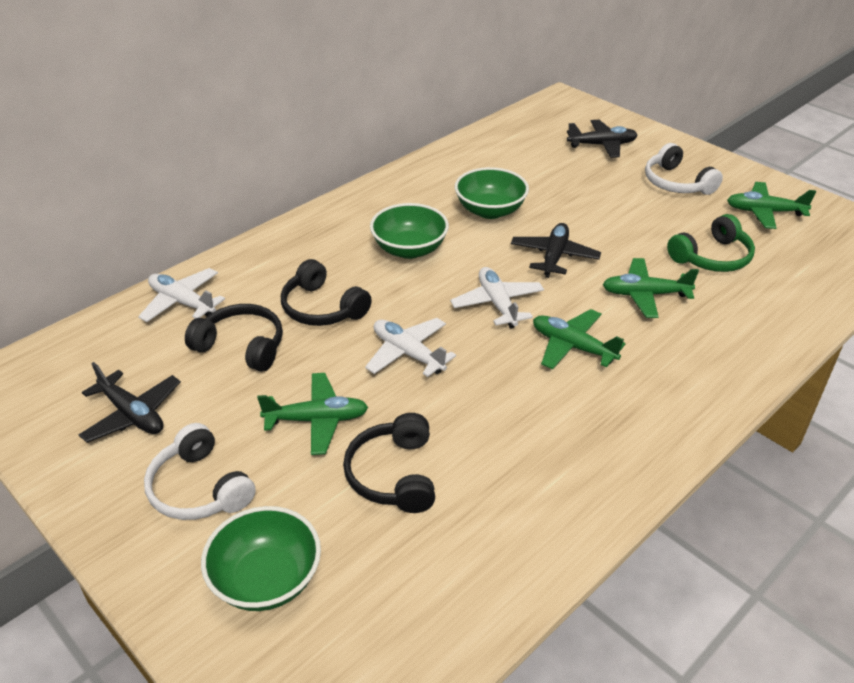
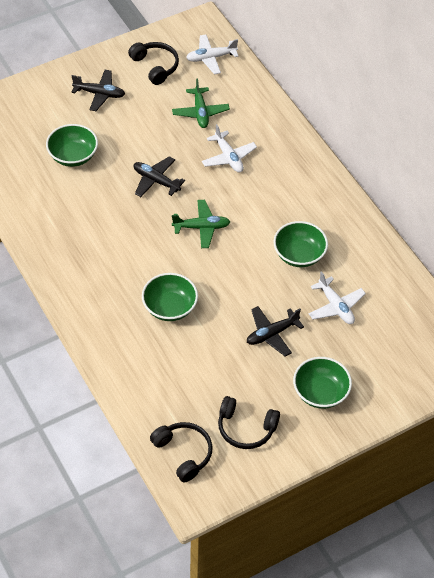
green bowl: 3 -> 4
green headphones: 1 -> 0
green plane: 4 -> 2
white headphones: 2 -> 0

